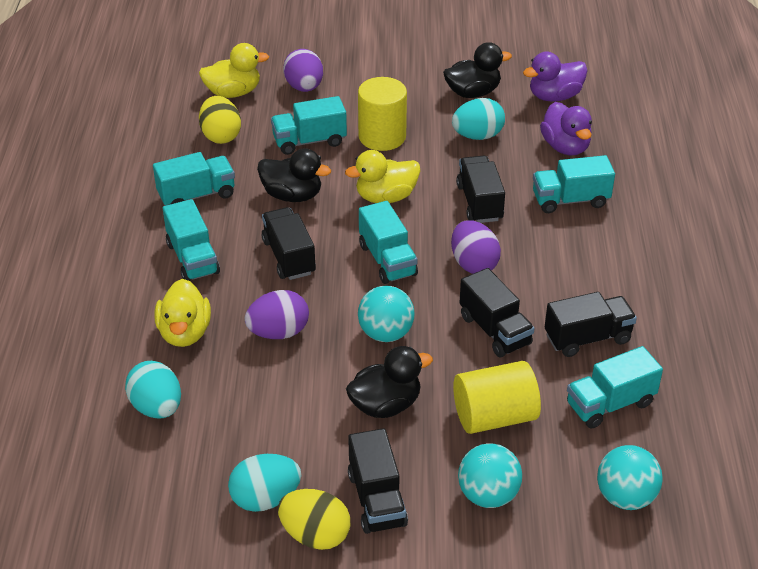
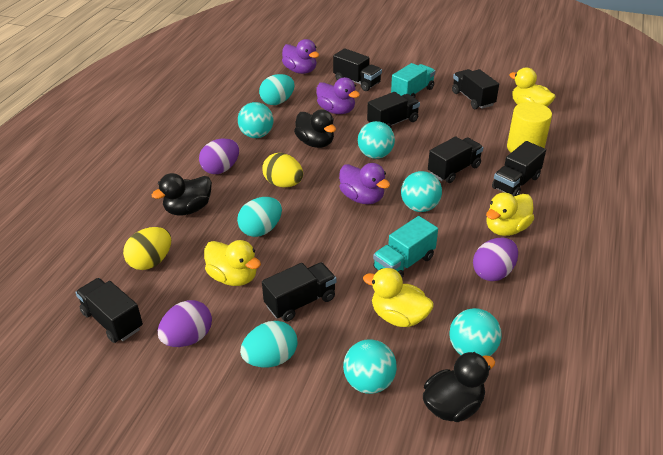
black truck: 5 -> 7
purple duck: 2 -> 3
turquoise ball: 3 -> 5
turquoise truck: 6 -> 2
yellow cylinder: 2 -> 1
yellow duck: 3 -> 4

